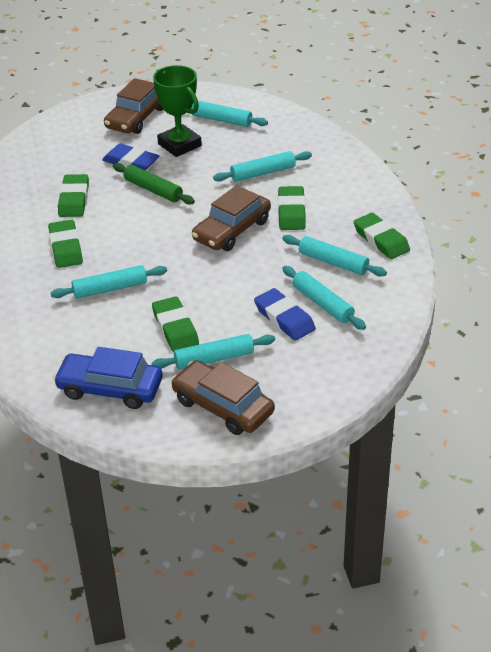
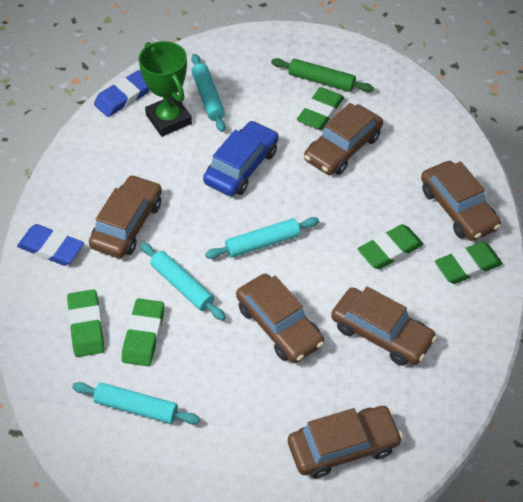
brown car: 3 -> 6
turquoise rolling pin: 6 -> 4

